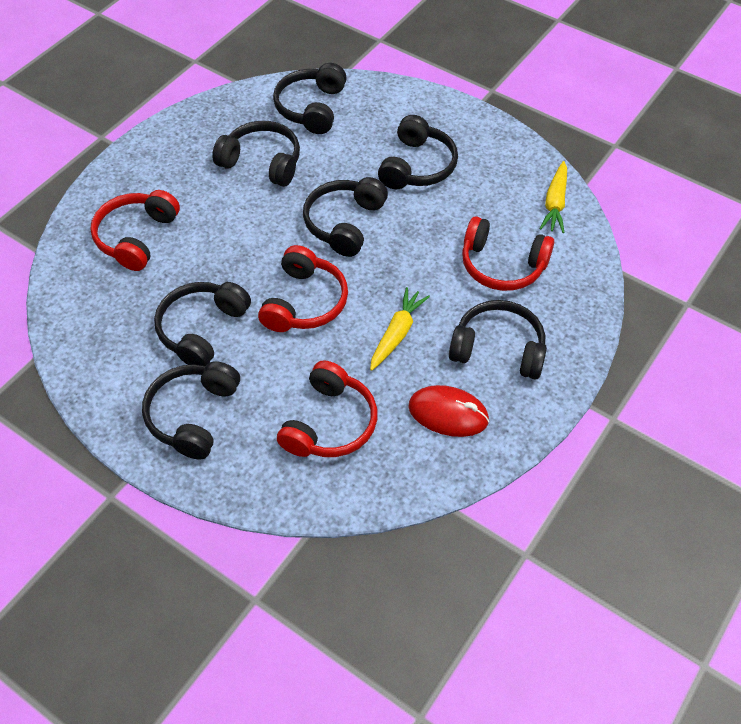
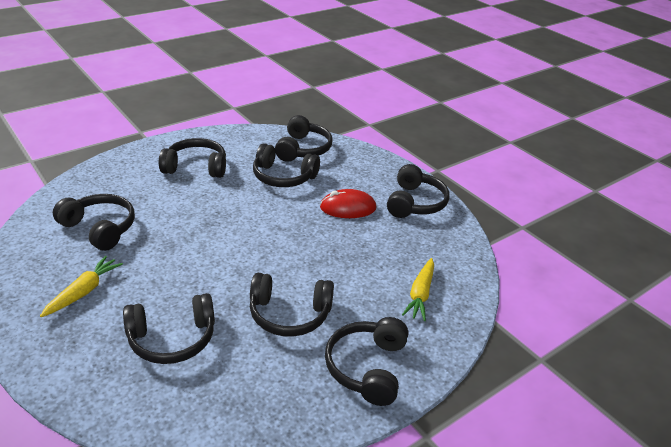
black headphones: 7 -> 8
red headphones: 4 -> 0

